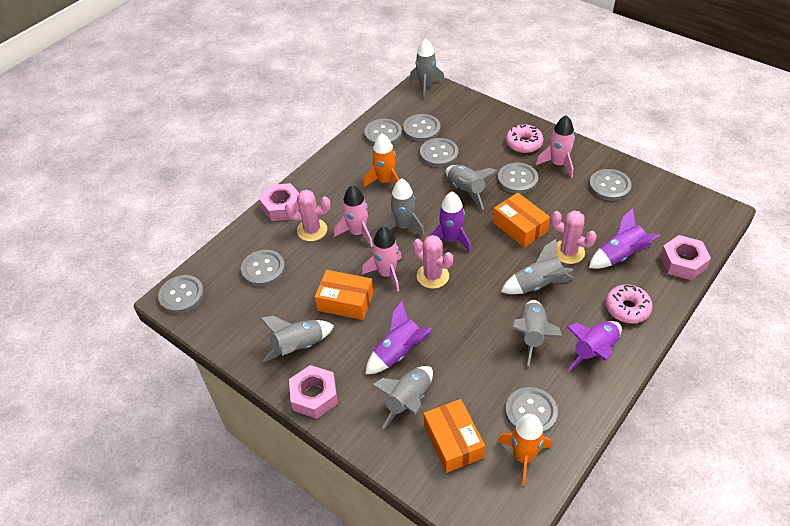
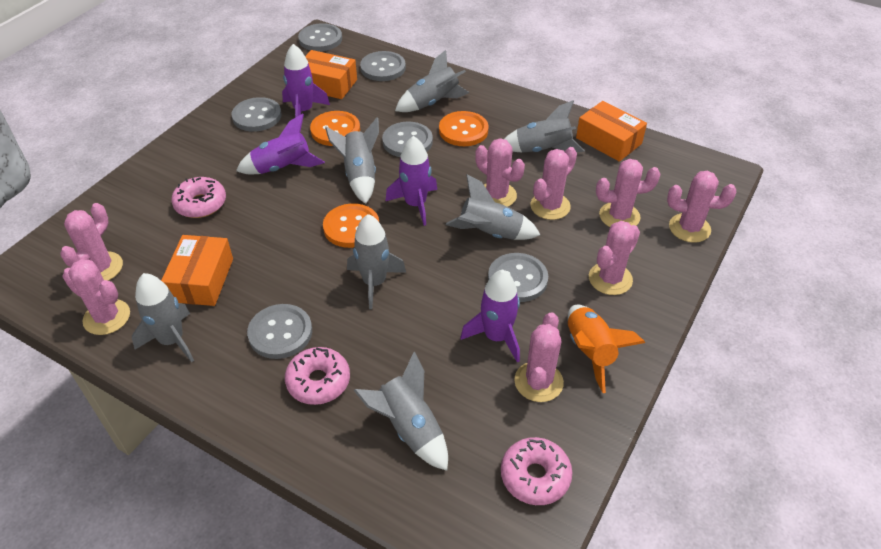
grey button: 8 -> 6
orange button: 0 -> 3
orange rocket: 2 -> 1
pink cactus: 3 -> 8
pink donut: 2 -> 3
pink nut: 3 -> 0
pink rocket: 3 -> 0

